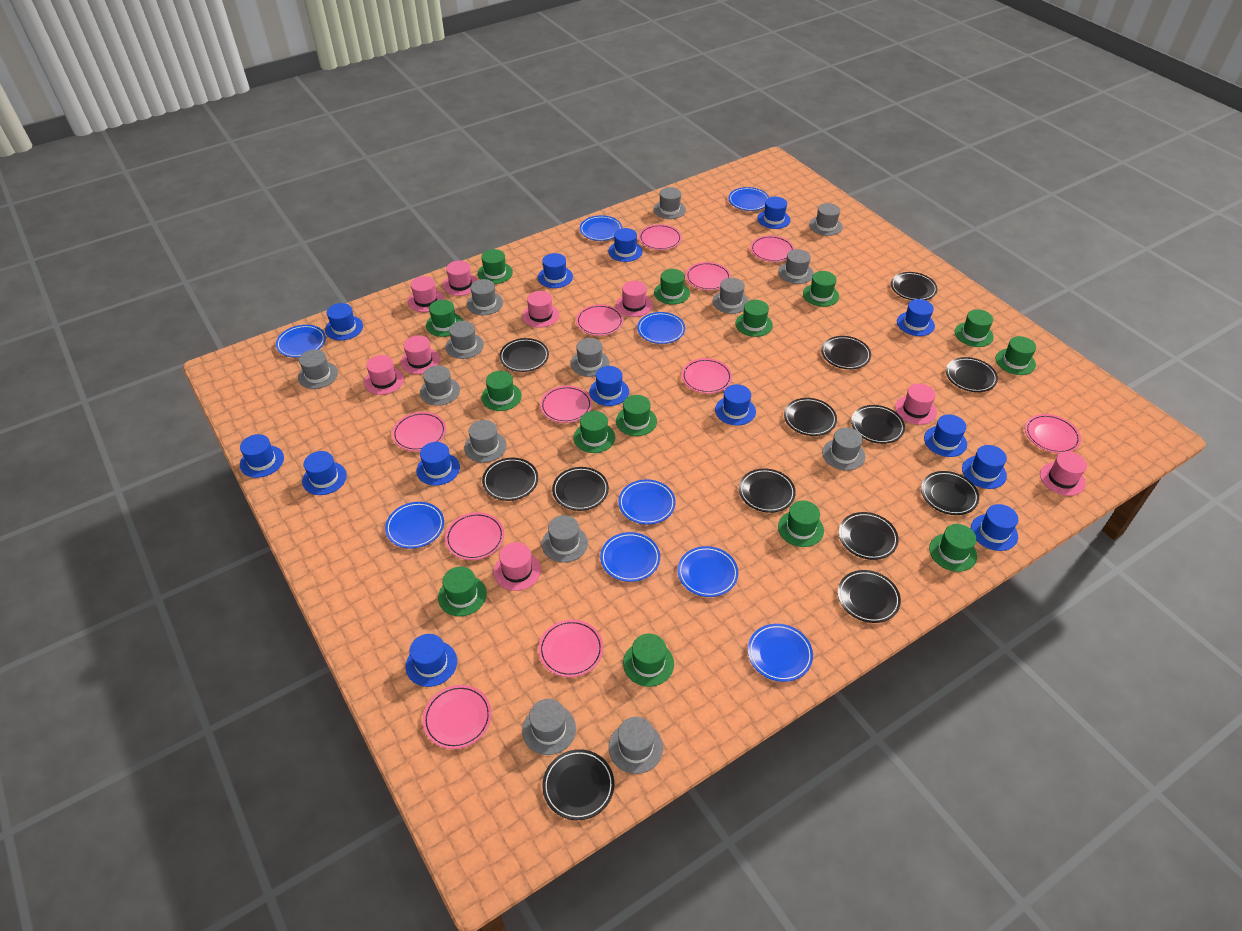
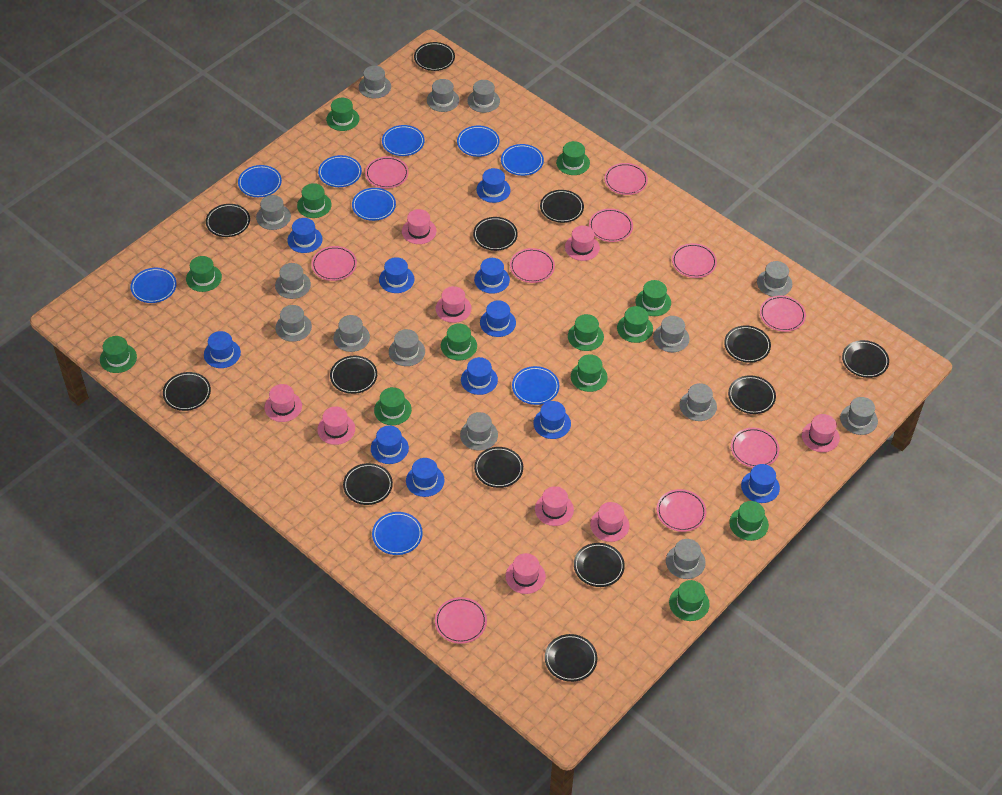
blue hat: 14 -> 11
green hat: 14 -> 13
pink plate: 11 -> 10

